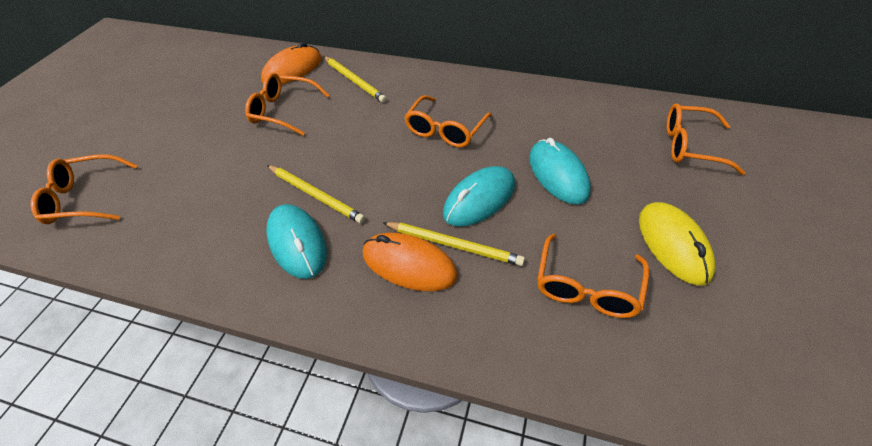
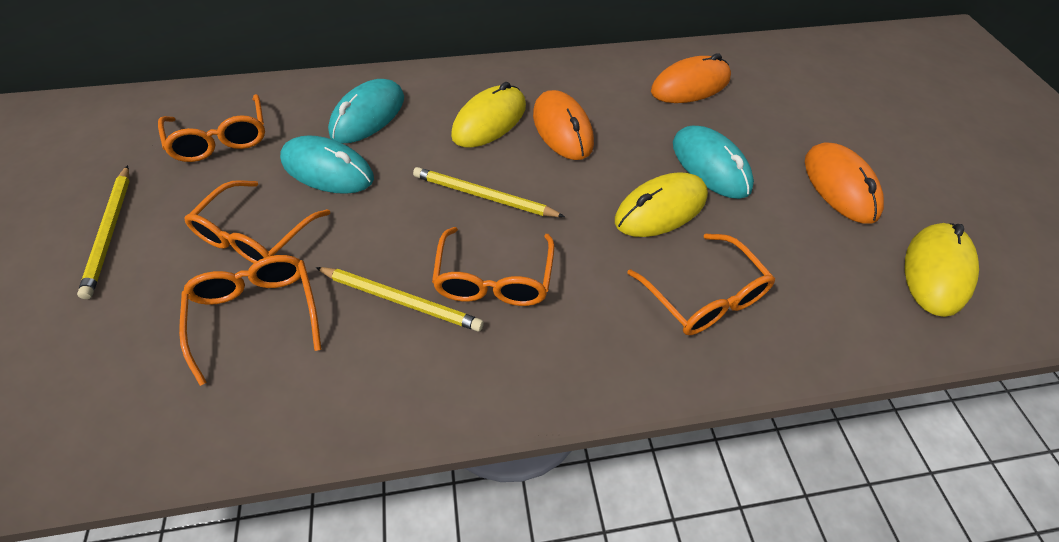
orange mouse: 2 -> 3
yellow mouse: 1 -> 3

